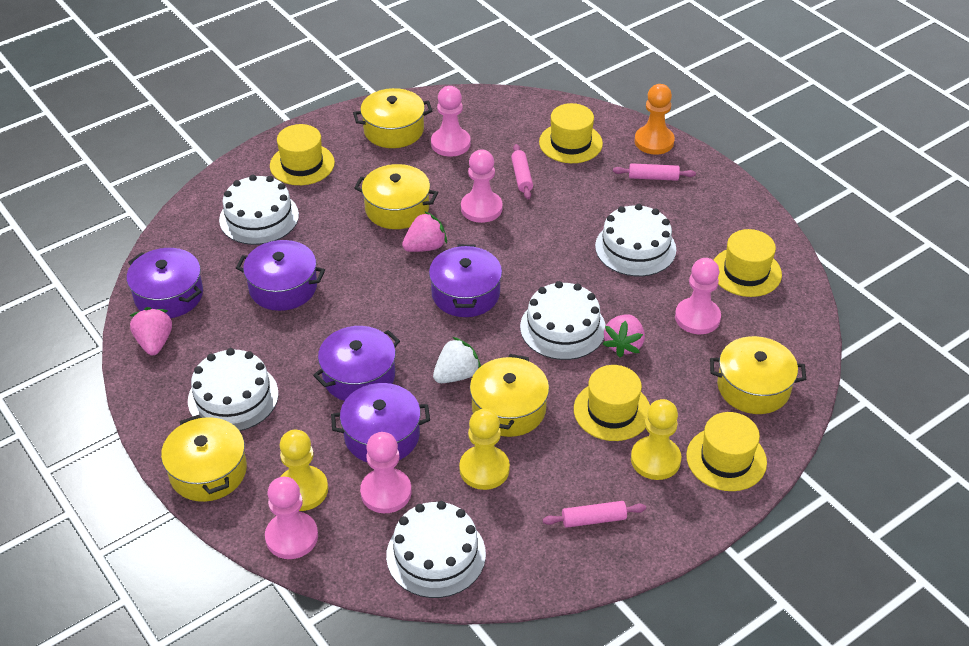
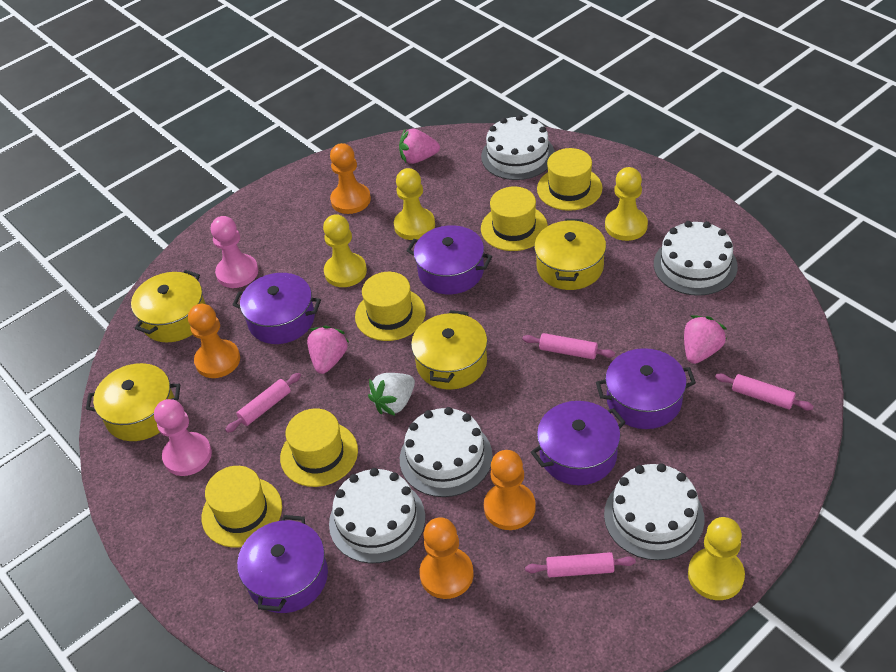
orange pawn: 1 -> 4
pink pawn: 5 -> 2
pink rolling pin: 3 -> 4
yellow pawn: 3 -> 4
yellow pot: 5 -> 4

